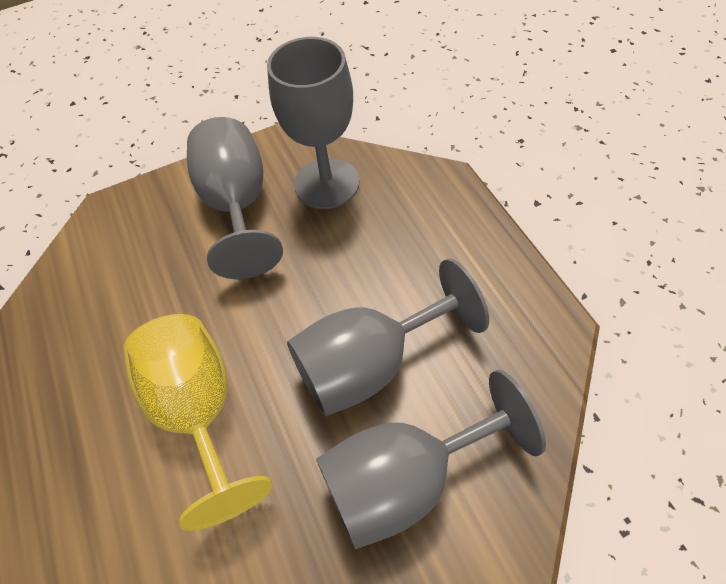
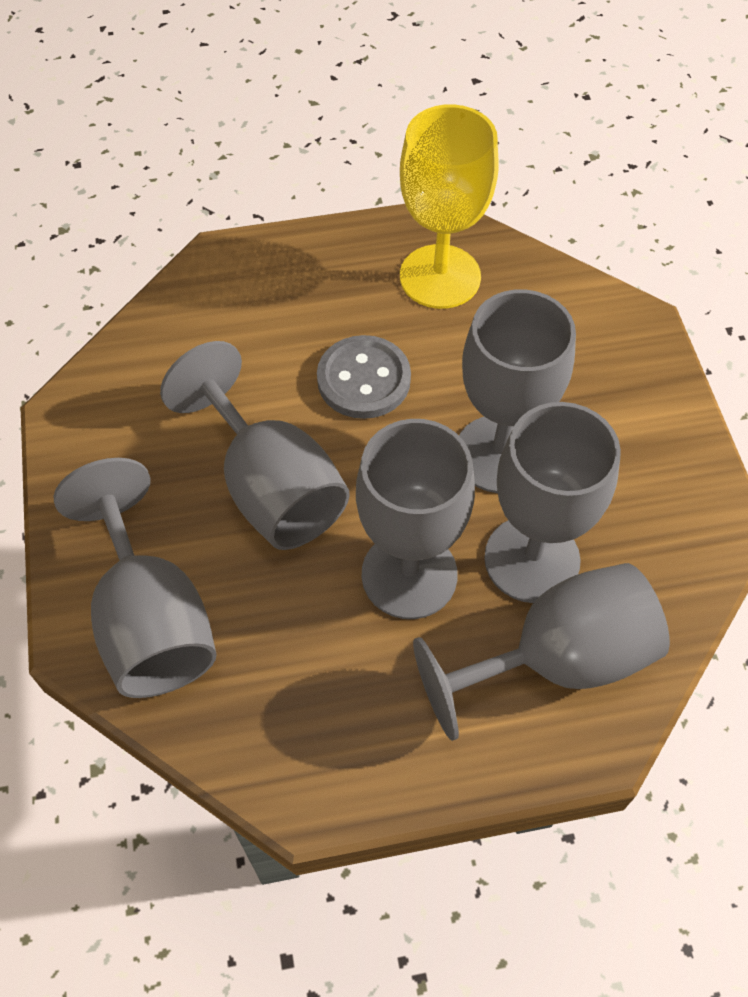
grey button: 0 -> 1
grey goblet: 4 -> 6

